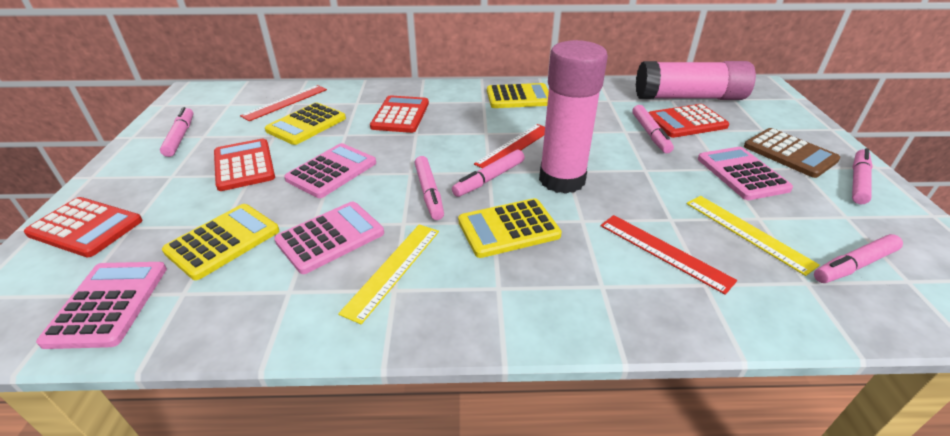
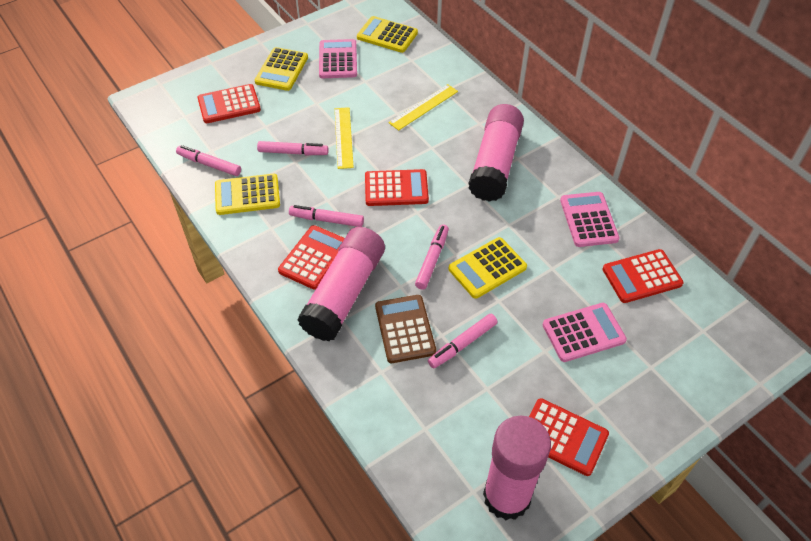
pink calculator: 4 -> 3
pink glue stick: 2 -> 3
pink marker: 6 -> 5
red calculator: 4 -> 5
red ruler: 3 -> 0

